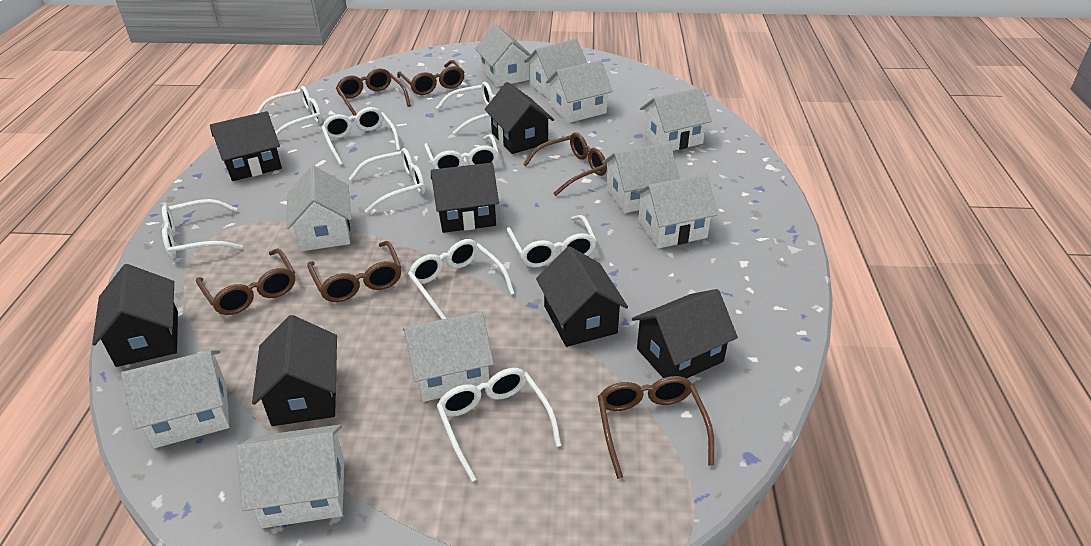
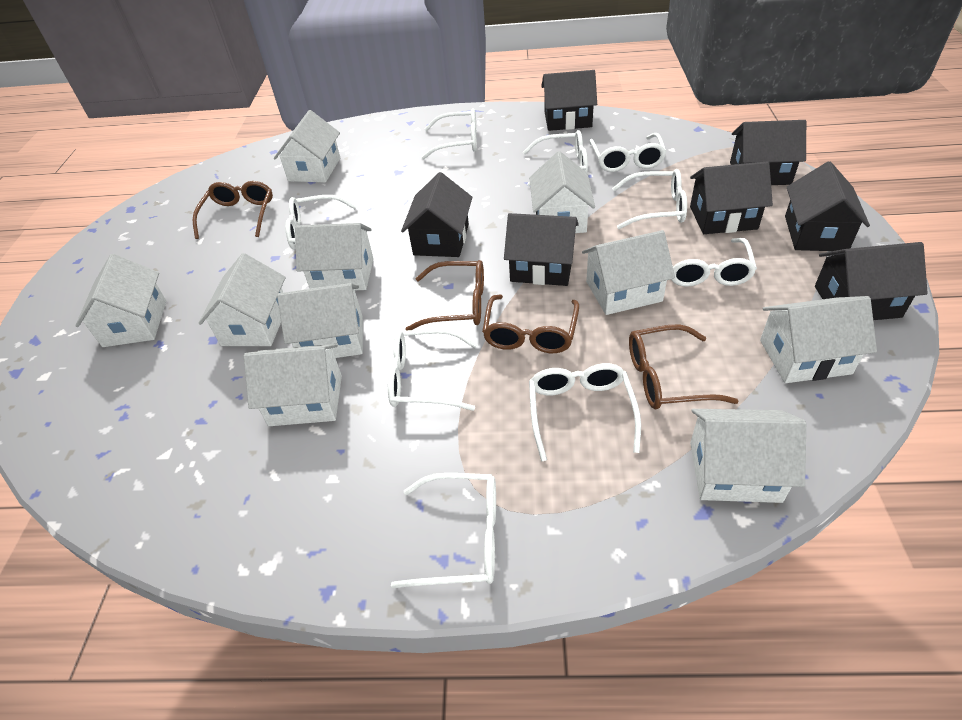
brown glasses: 6 -> 4

